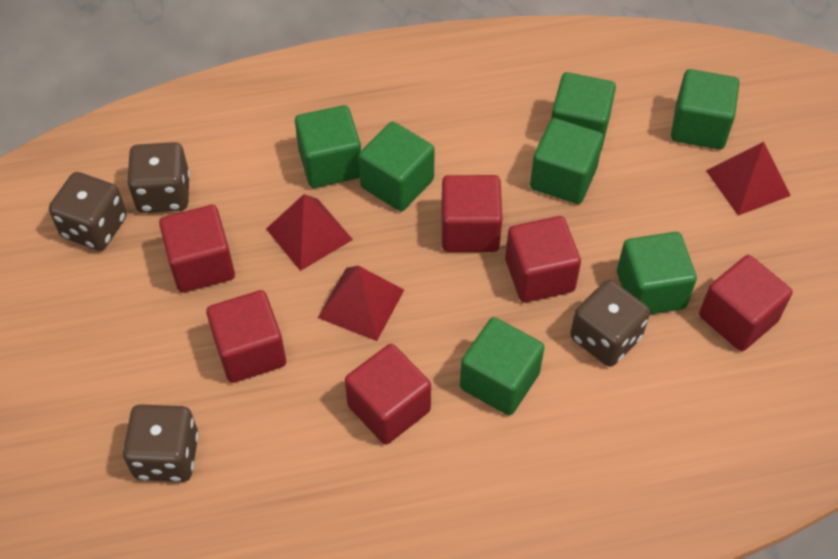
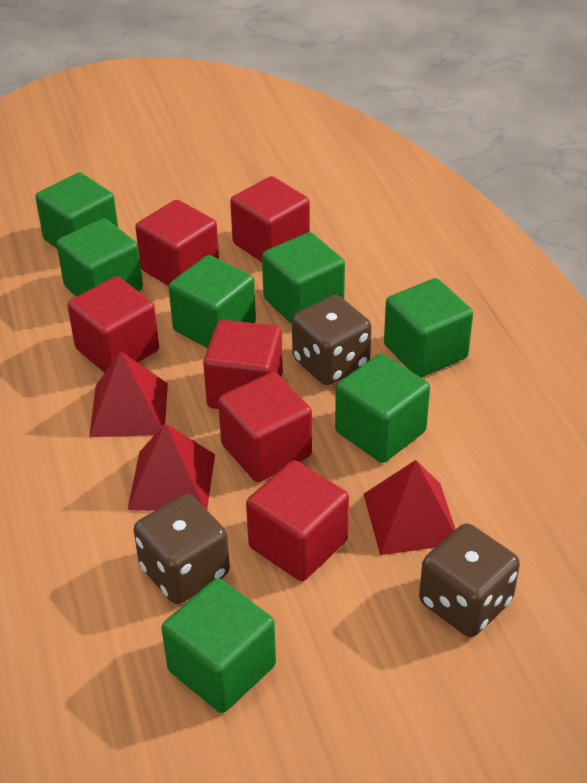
brown dice: 4 -> 3

